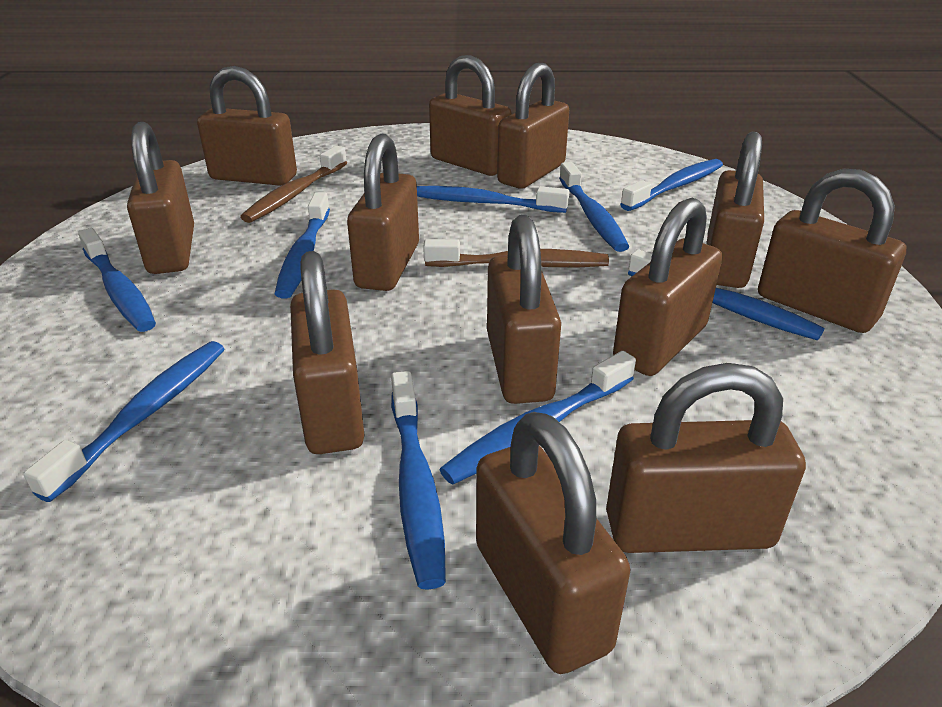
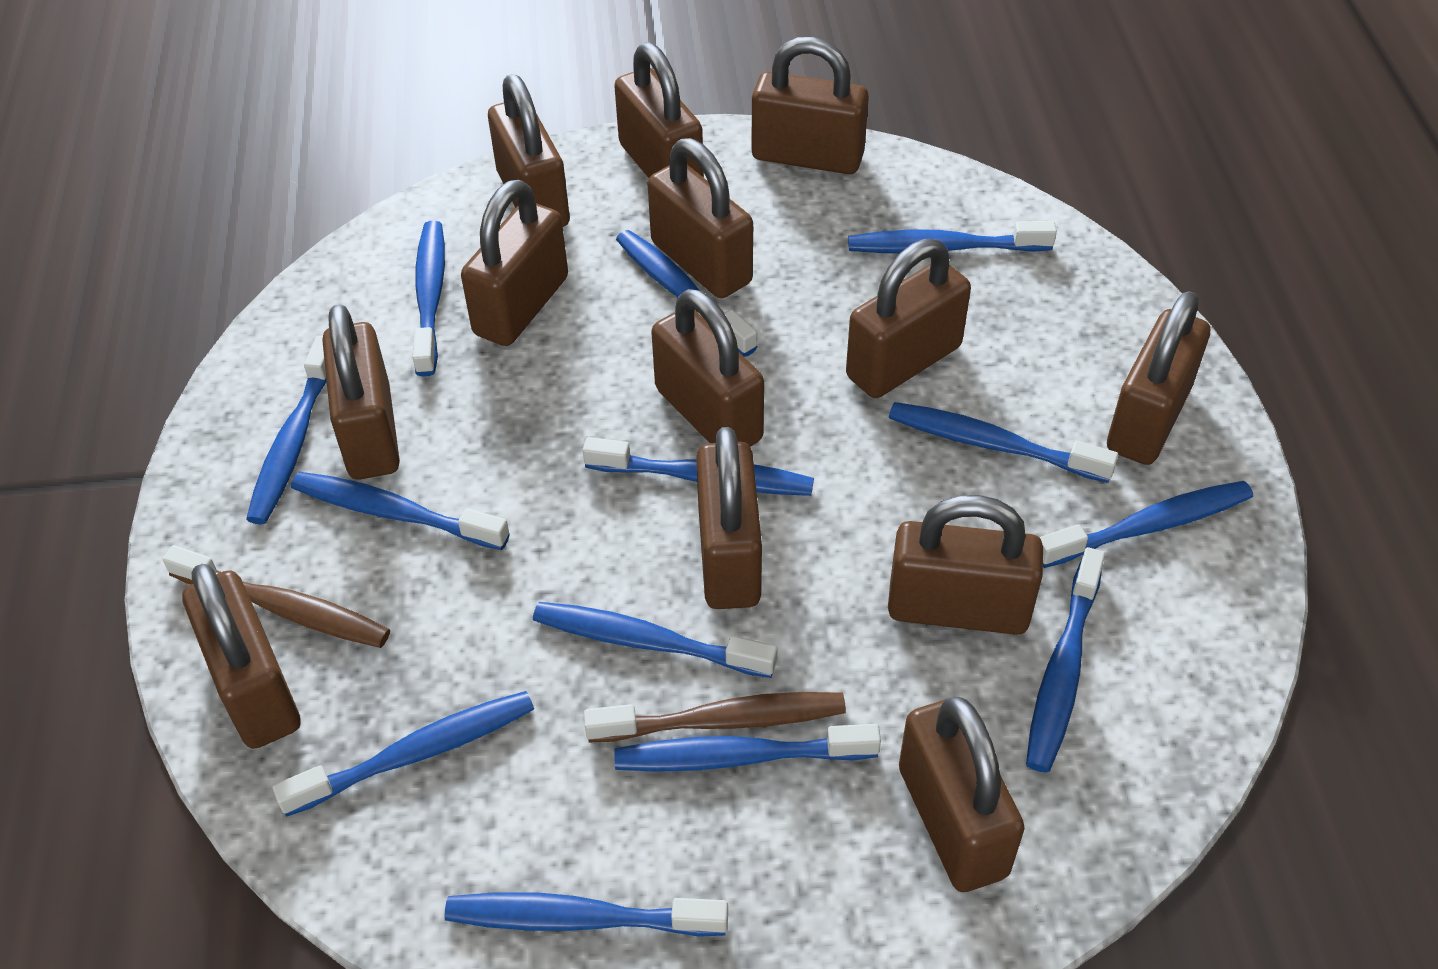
blue toothbrush: 9 -> 13
brown padlock: 12 -> 13

